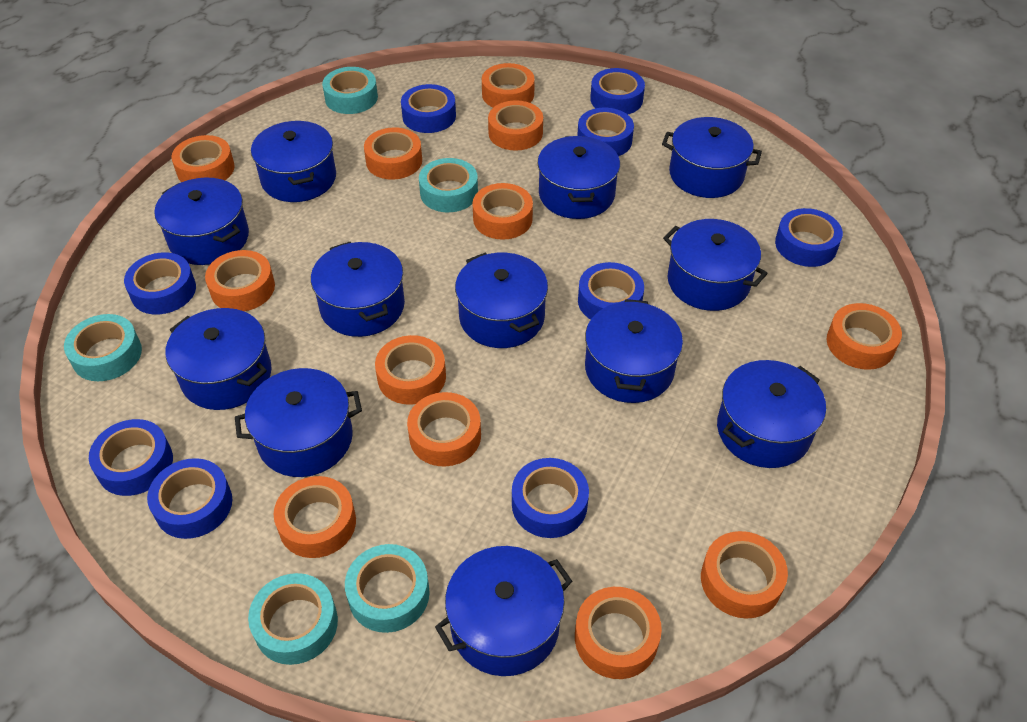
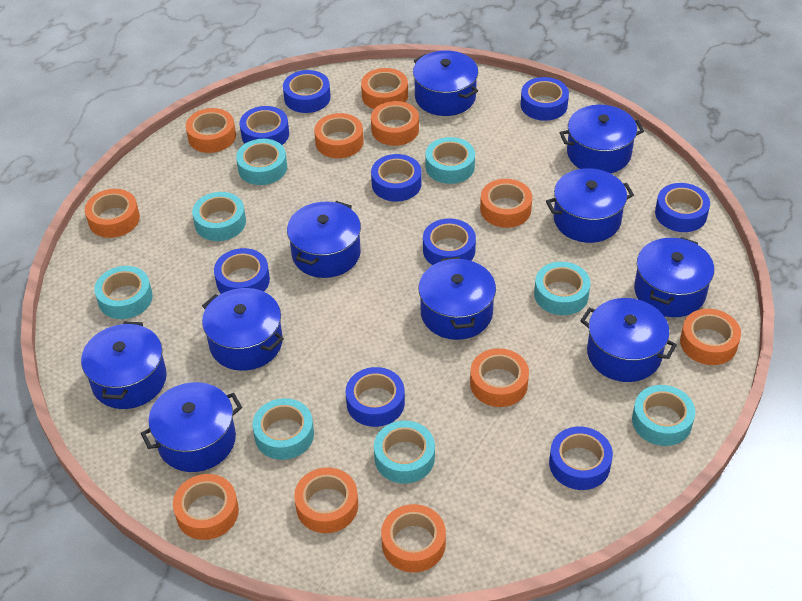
blue pot: 12 -> 10
orange tape: 12 -> 11
turquoise tape: 5 -> 8

